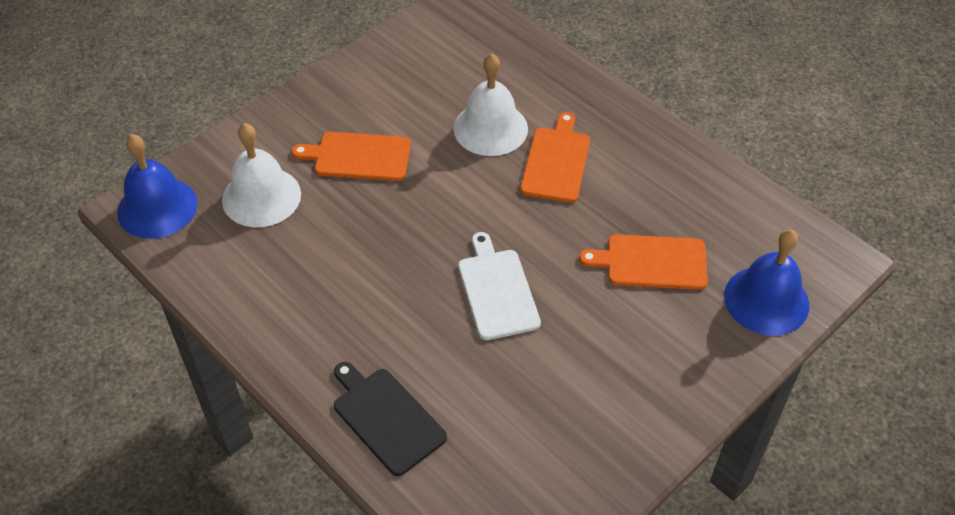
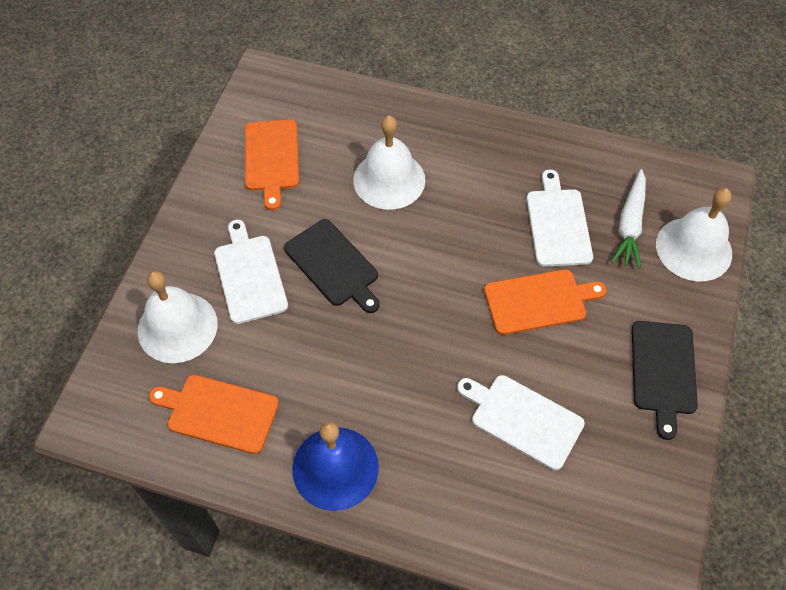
black cutting board: 1 -> 2
blue bell: 2 -> 1
white bell: 2 -> 3
white carrot: 0 -> 1
white cutting board: 1 -> 3

